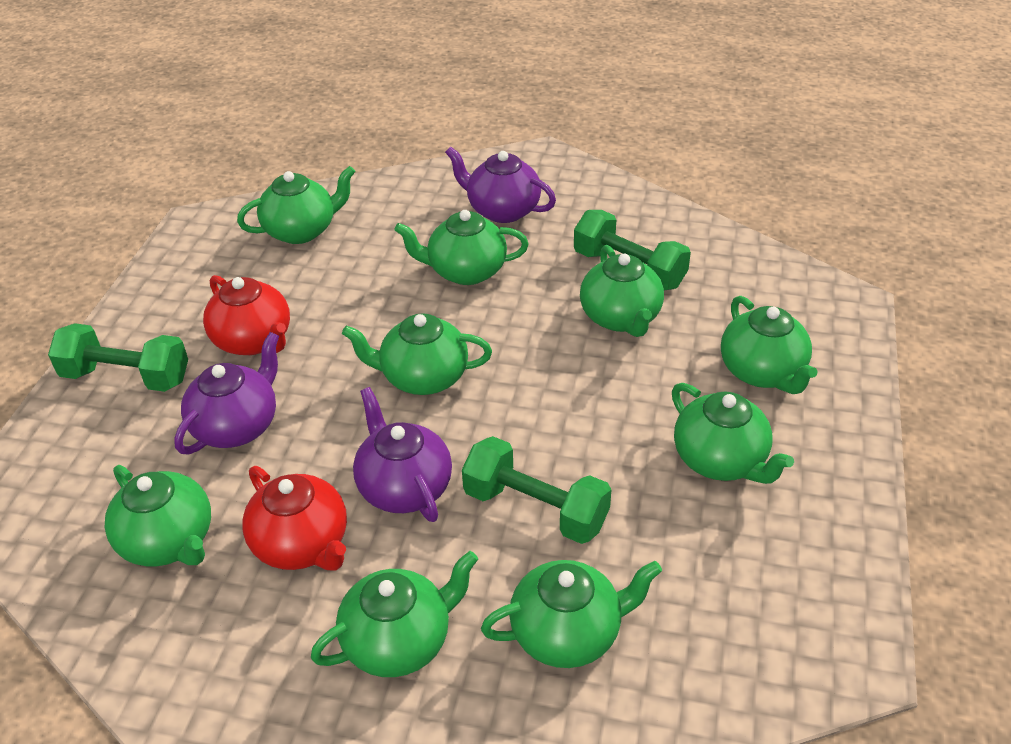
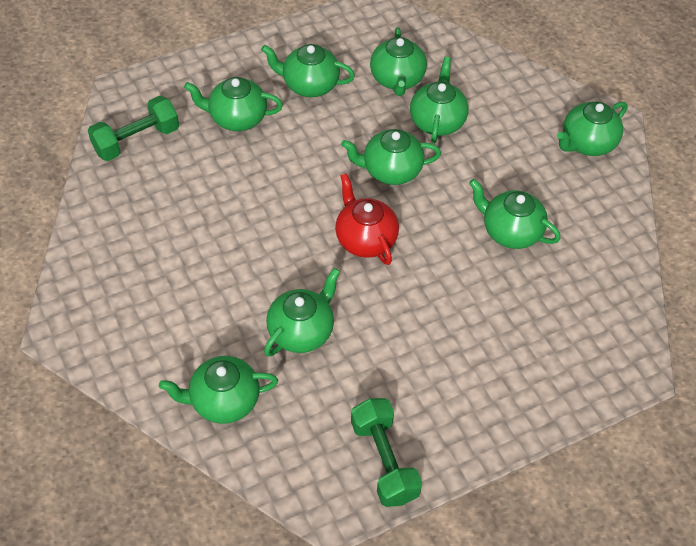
green dumbbell: 3 -> 2
purple teapot: 3 -> 0
red teapot: 2 -> 1

